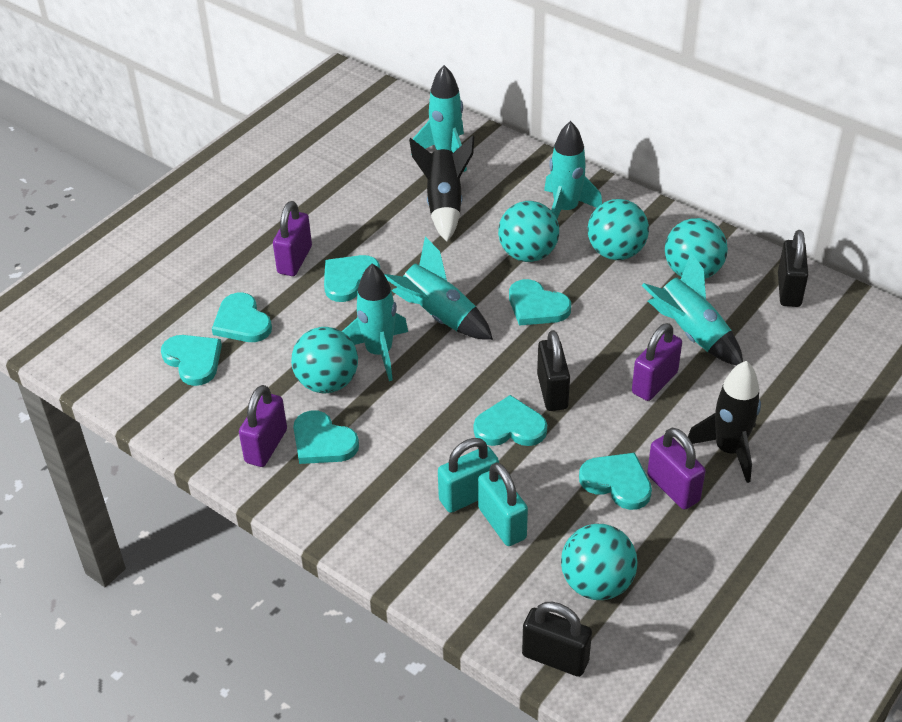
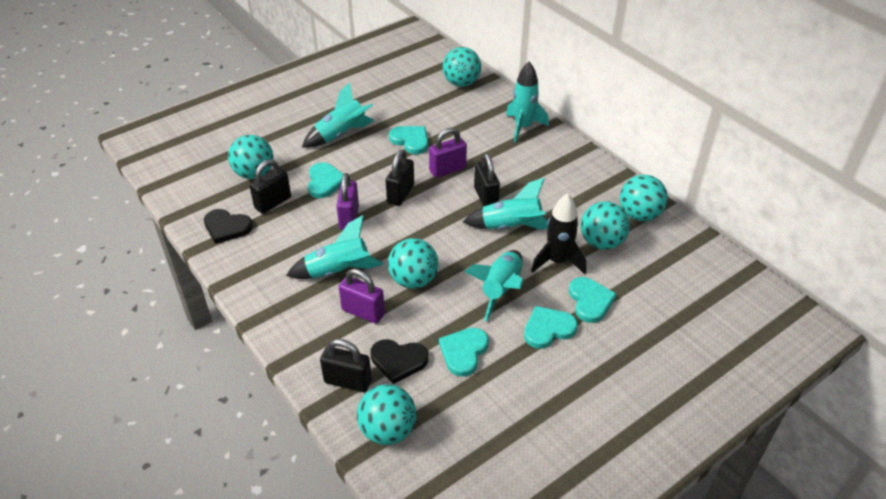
black heart: 0 -> 2
black padlock: 3 -> 4
black rocket: 2 -> 1
purple padlock: 4 -> 3
turquoise ball: 5 -> 6
turquoise heart: 7 -> 5
turquoise padlock: 2 -> 0

